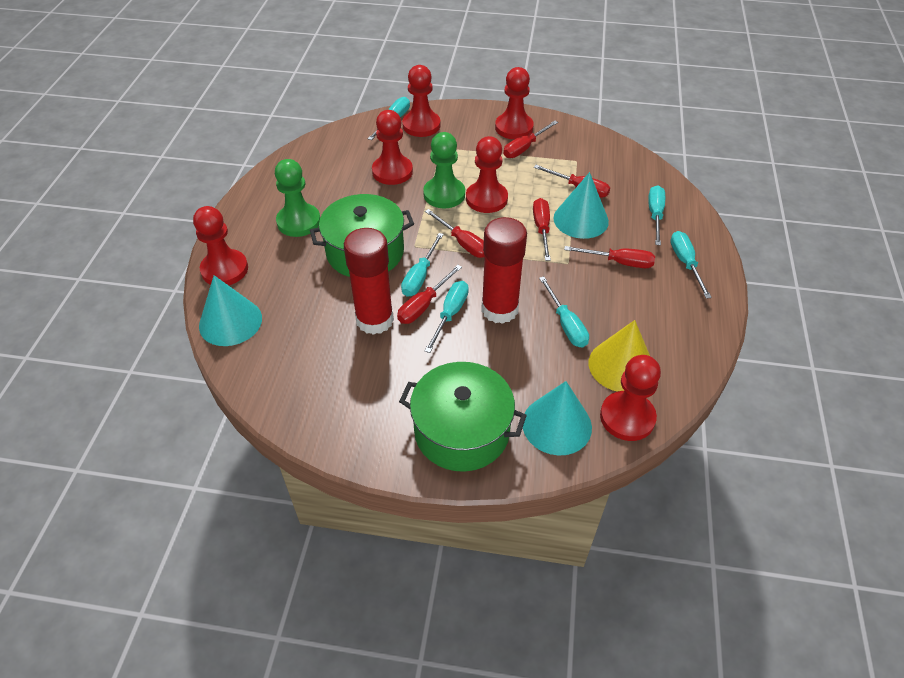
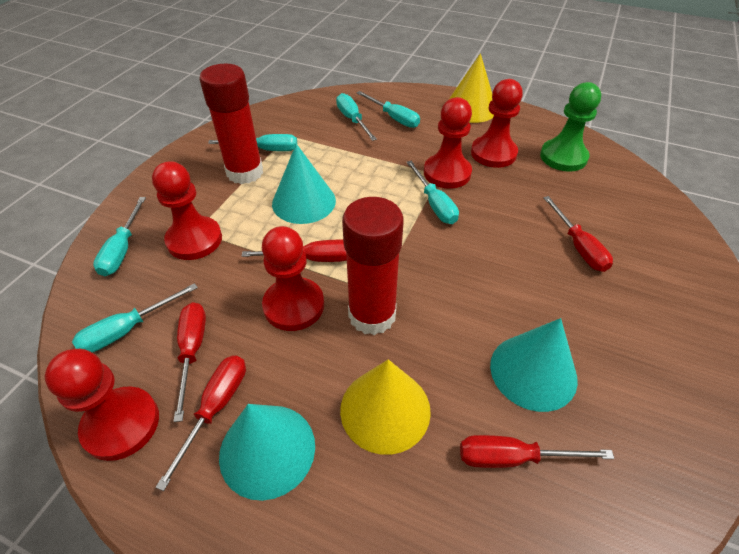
green pawn: 2 -> 1
green pot: 2 -> 0
red pawn: 6 -> 5
red screwdriver: 6 -> 5
yellow cone: 1 -> 2

